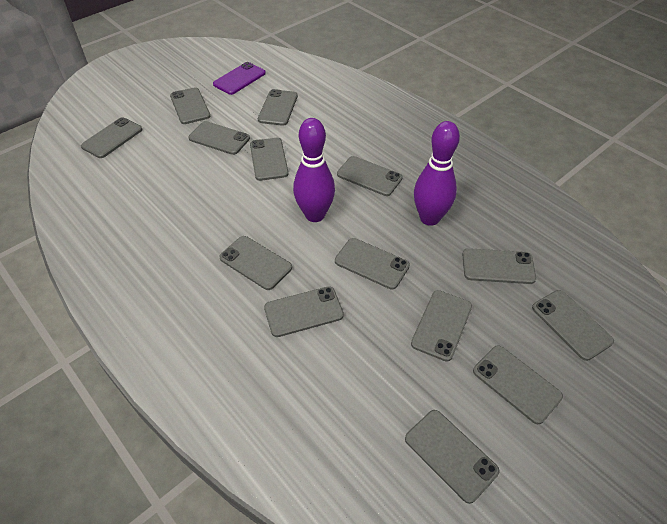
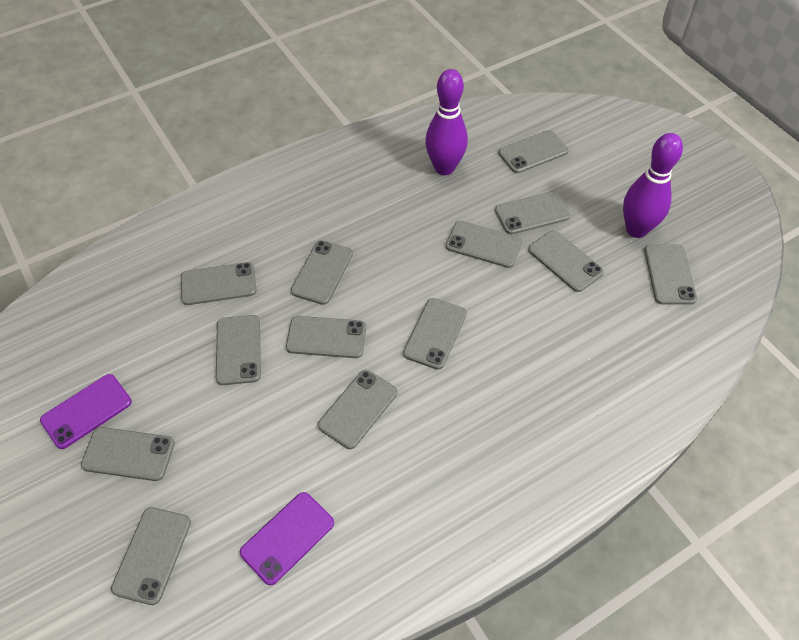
grey phone: 14 -> 13
purple phone: 1 -> 2

